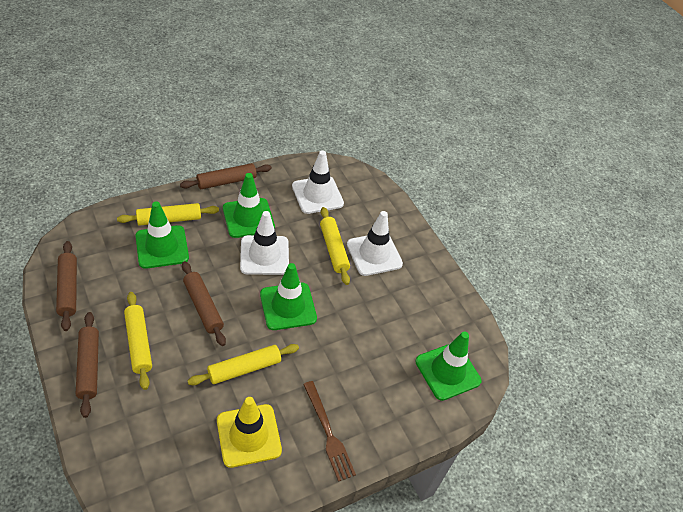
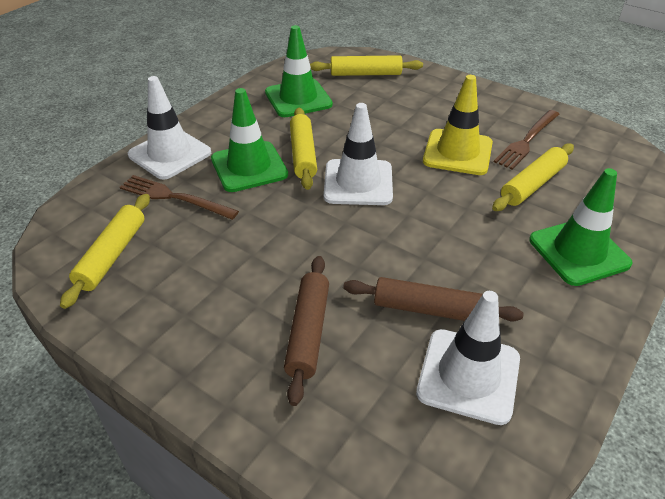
brown fork: 1 -> 2
brown rolling pin: 4 -> 2
green traffic cone: 4 -> 3

